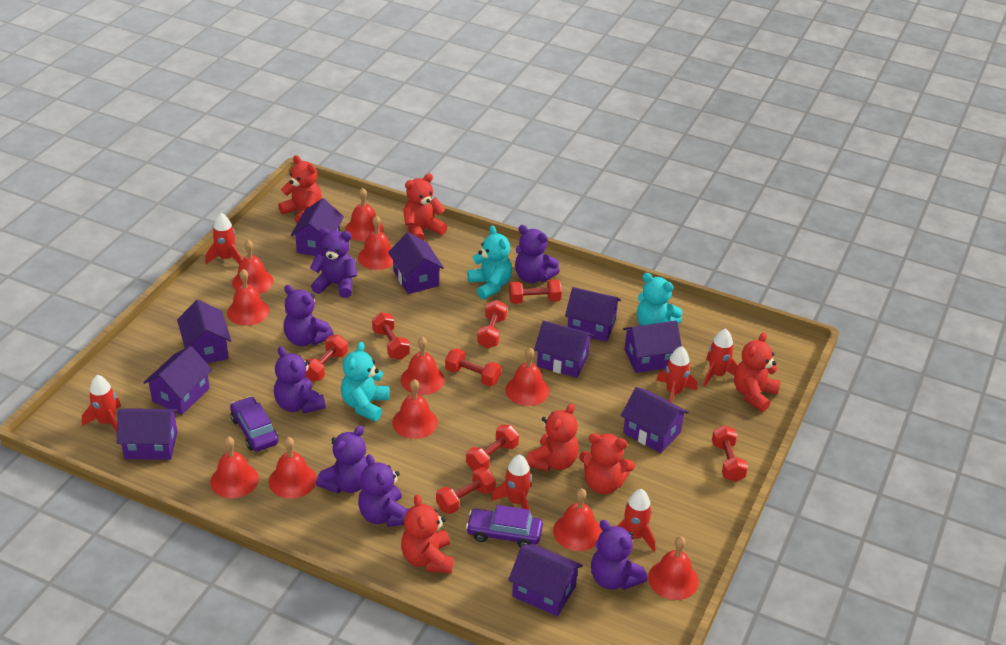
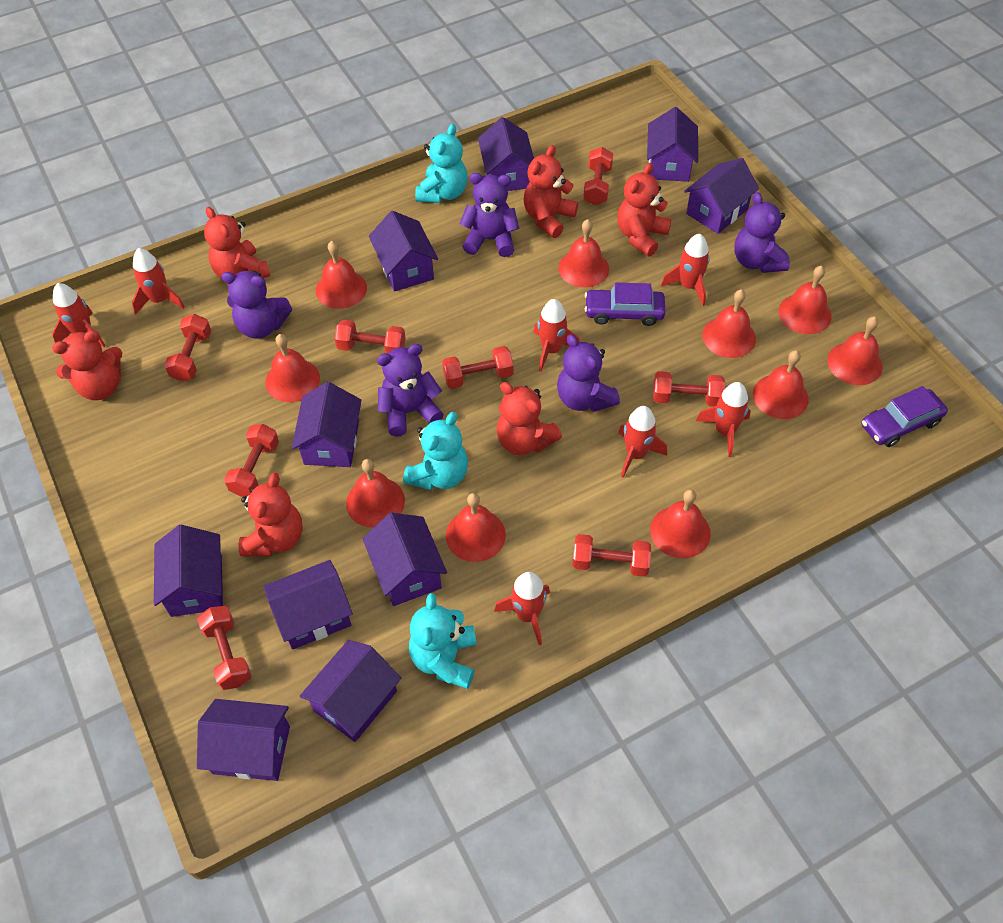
purple teddy bear: 7 -> 5
red bell: 11 -> 10
red rocket: 6 -> 7

